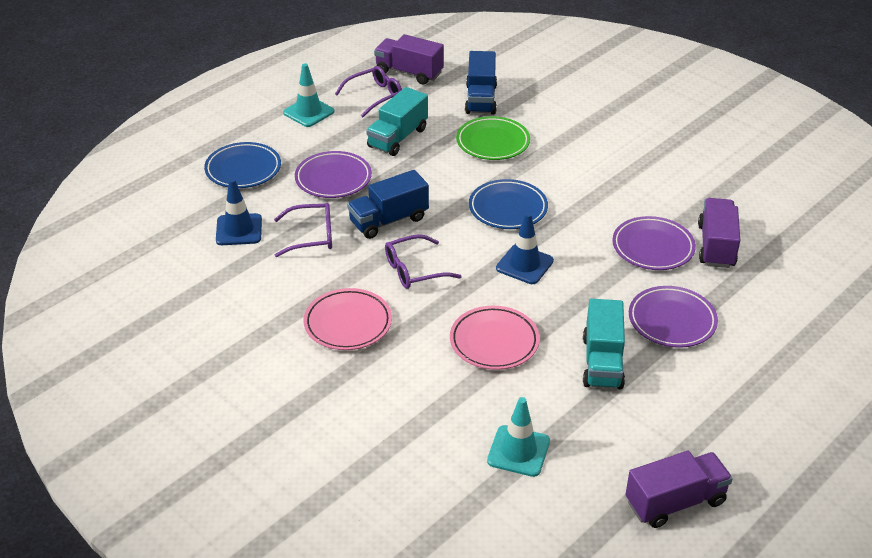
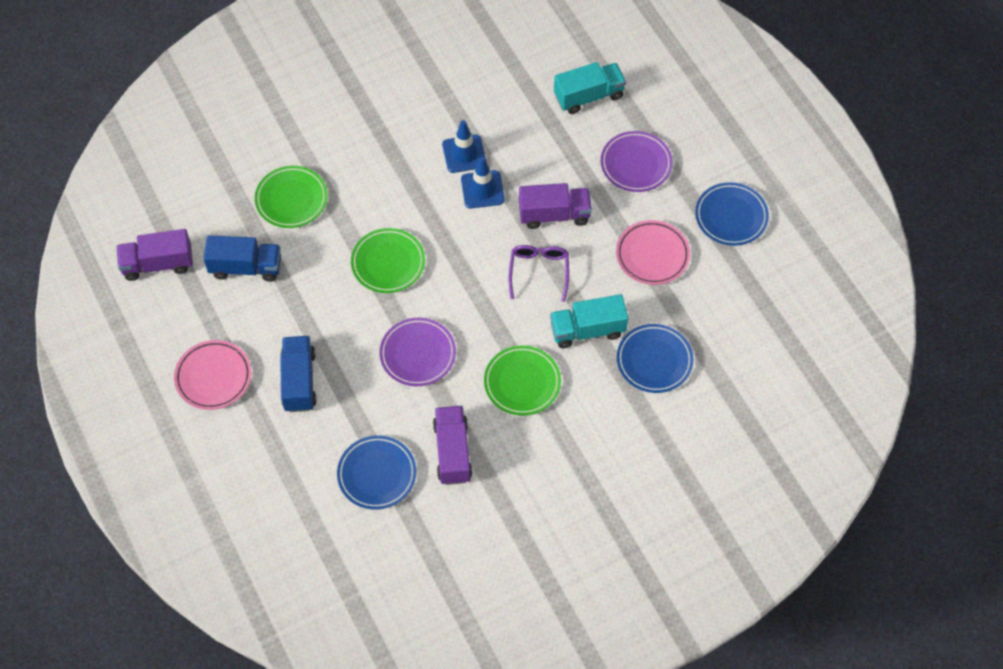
blue plate: 2 -> 3
green plate: 1 -> 3
purple glasses: 3 -> 1
purple plate: 3 -> 2
turquoise traffic cone: 2 -> 0

